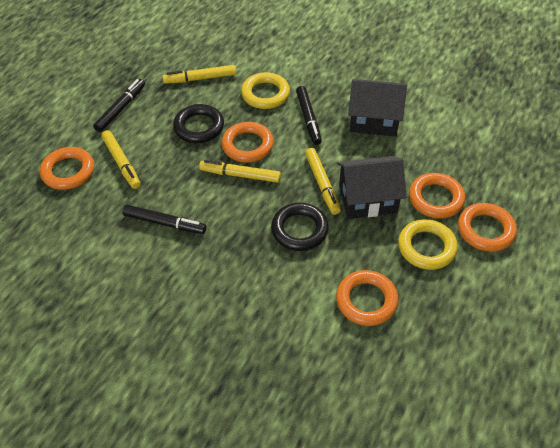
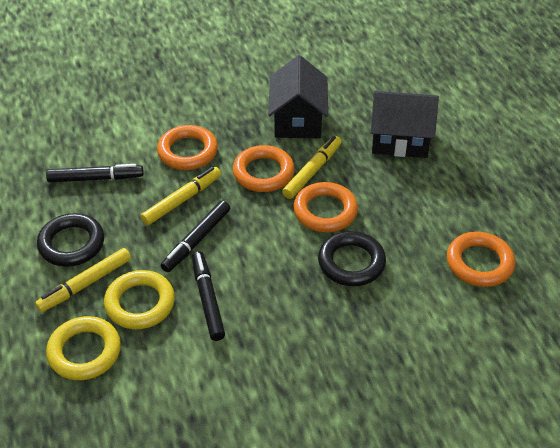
orange ring: 5 -> 4
yellow marker: 4 -> 3

